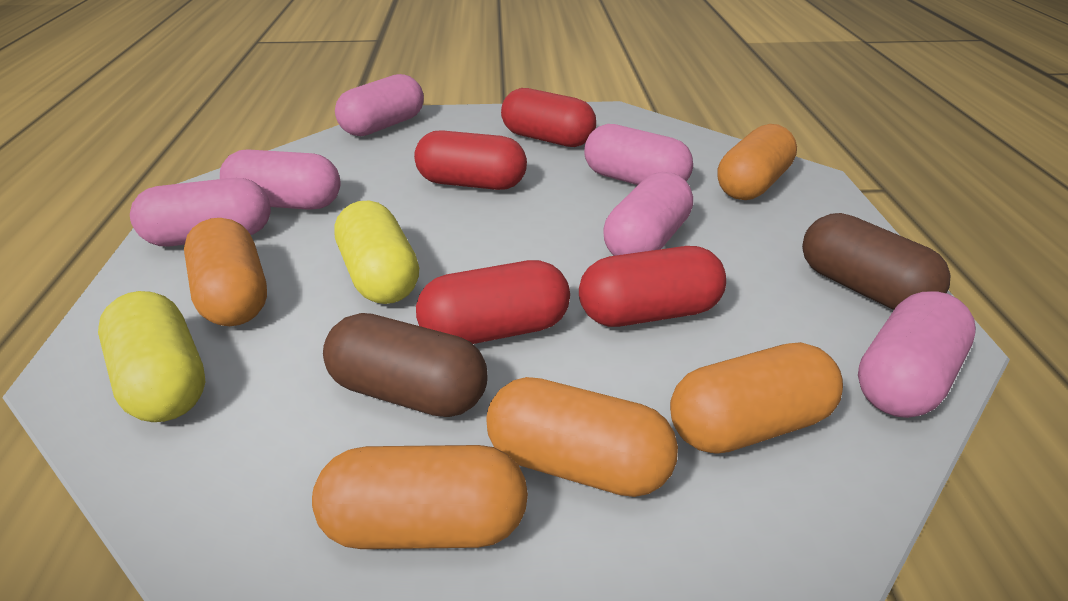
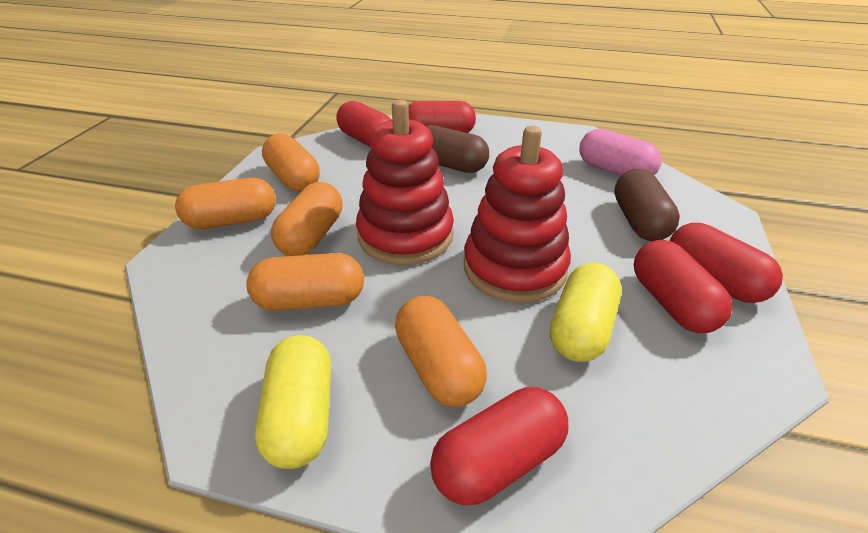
pink capsule: 6 -> 1
red capsule: 4 -> 5
red stacking toy: 0 -> 2

